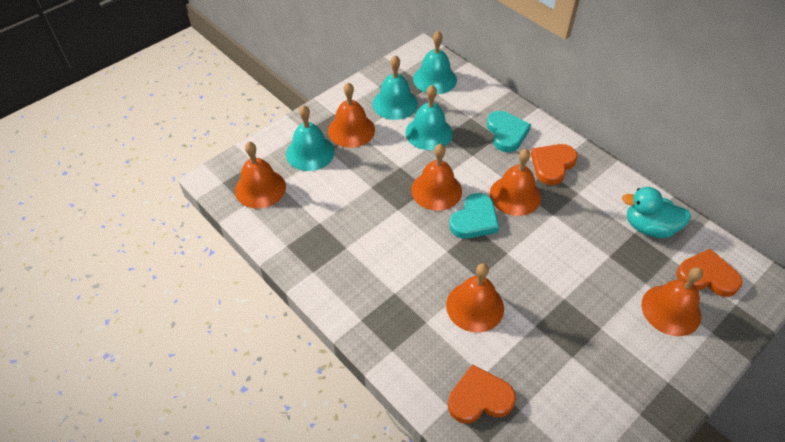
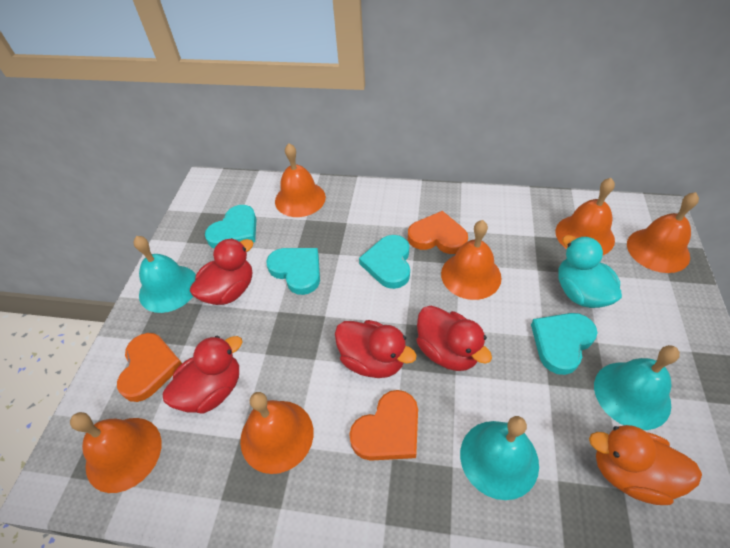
orange duck: 0 -> 1
red duck: 0 -> 4
turquoise bell: 4 -> 3
turquoise heart: 2 -> 4

